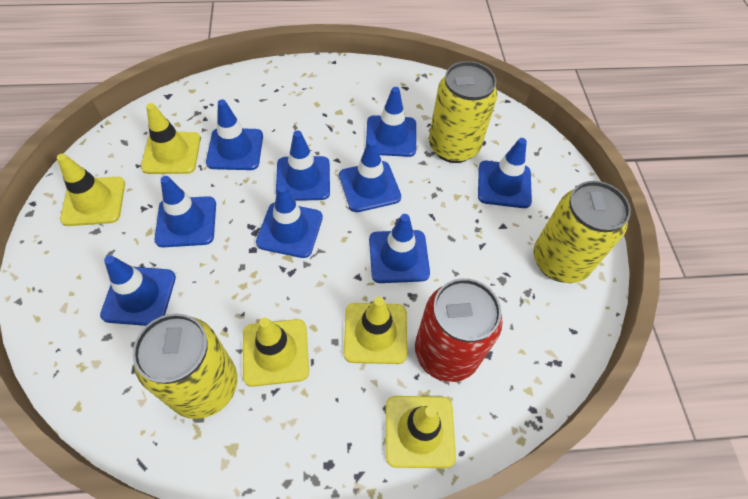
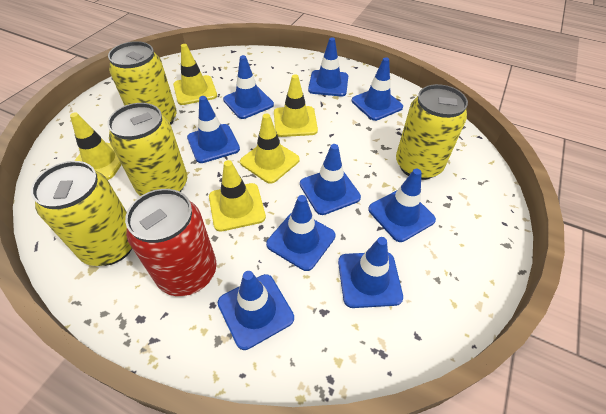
yellow can: 3 -> 4

